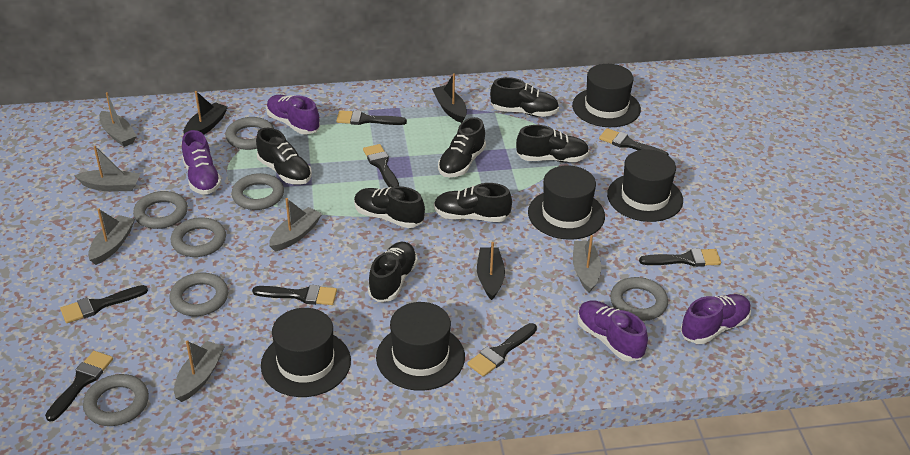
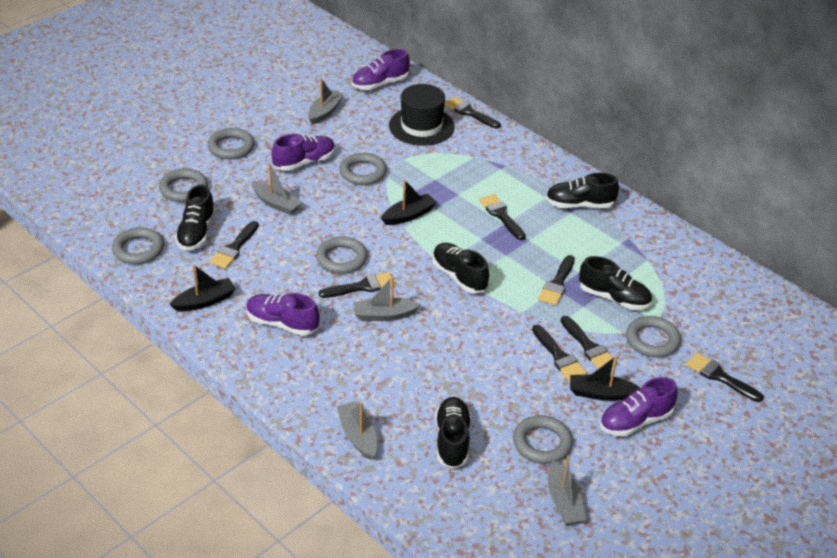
black hat: 5 -> 1
black shoe: 7 -> 5
grey boat: 6 -> 5

